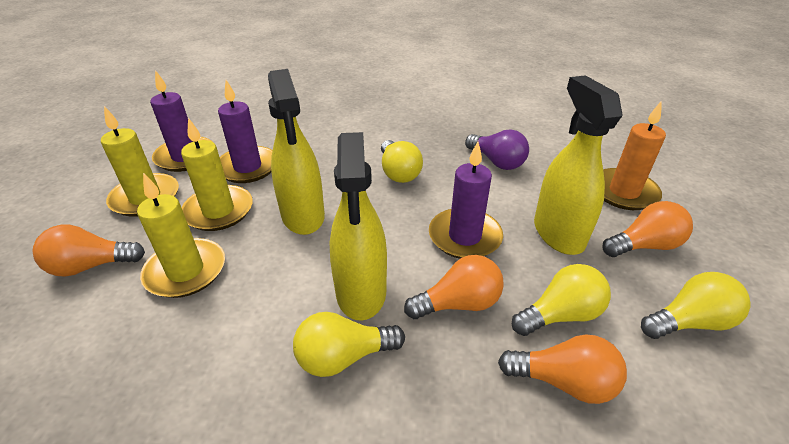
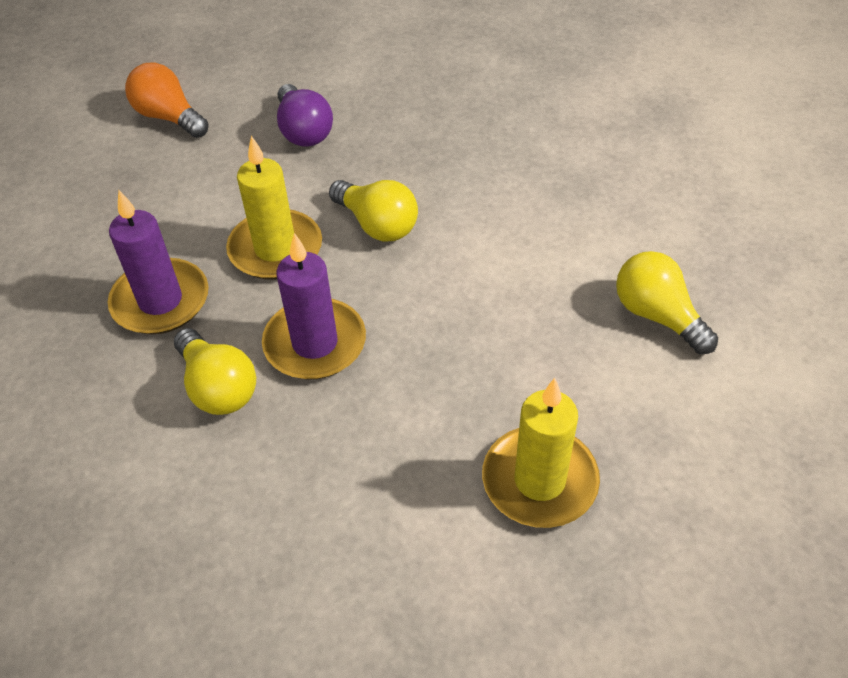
orange candle: 1 -> 0
orange light bulb: 4 -> 1
purple candle: 3 -> 2
yellow candle: 3 -> 2
yellow light bulb: 4 -> 3
yellow spray bottle: 3 -> 0

